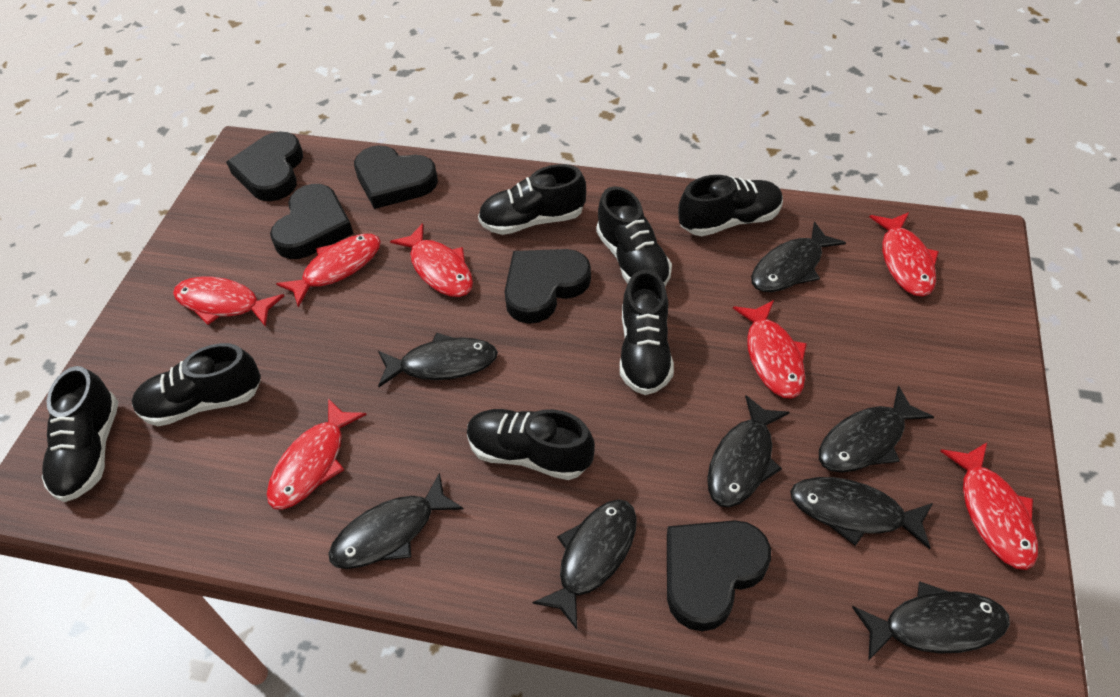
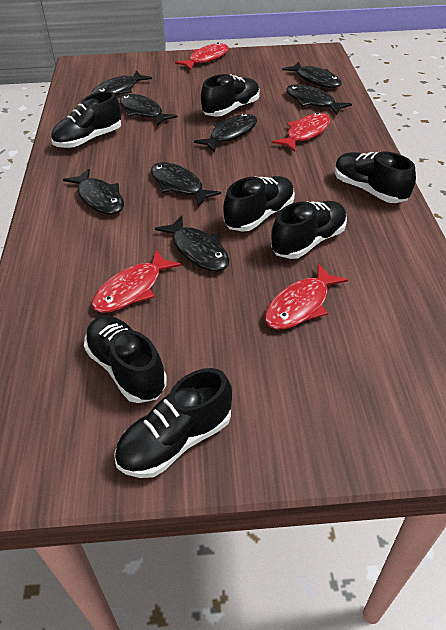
black heart: 5 -> 0
red fish: 7 -> 4

